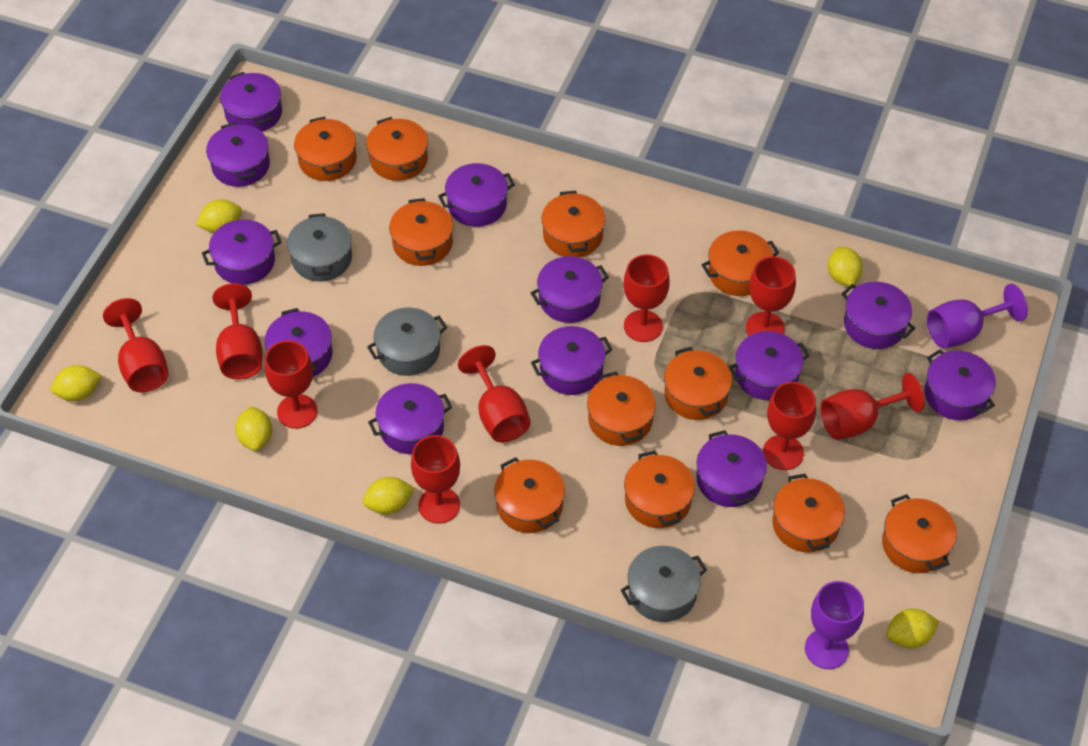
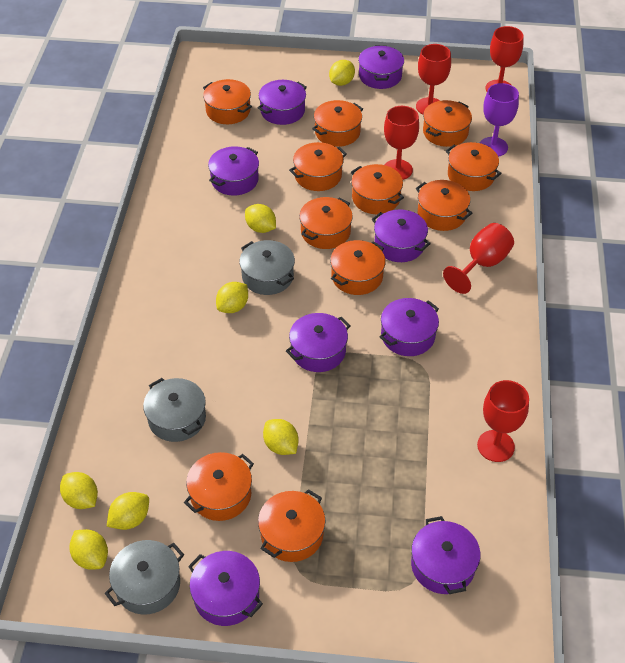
purple goblet: 2 -> 1
purple pot: 12 -> 8
red goblet: 9 -> 5
yellow lemon: 6 -> 7

